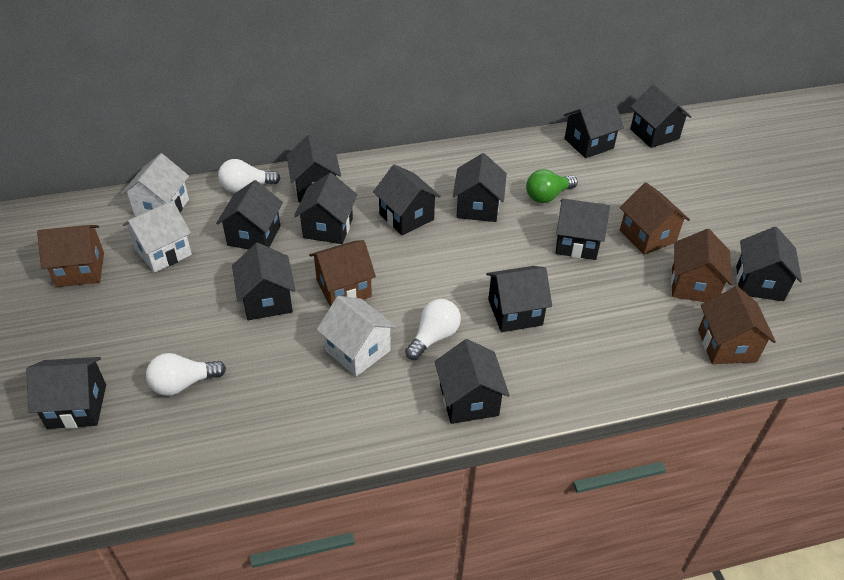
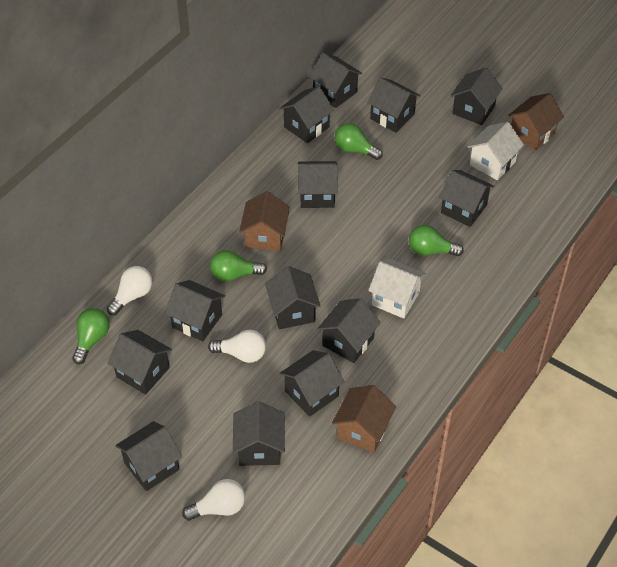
brown house: 5 -> 3
green light bulb: 1 -> 4
white house: 3 -> 2

